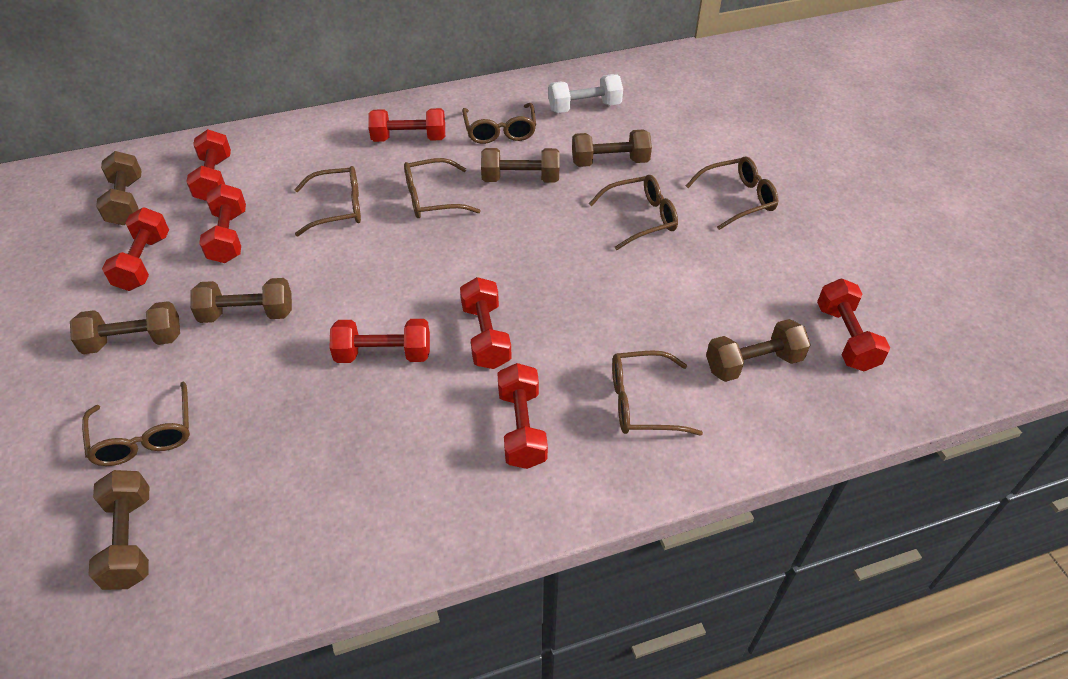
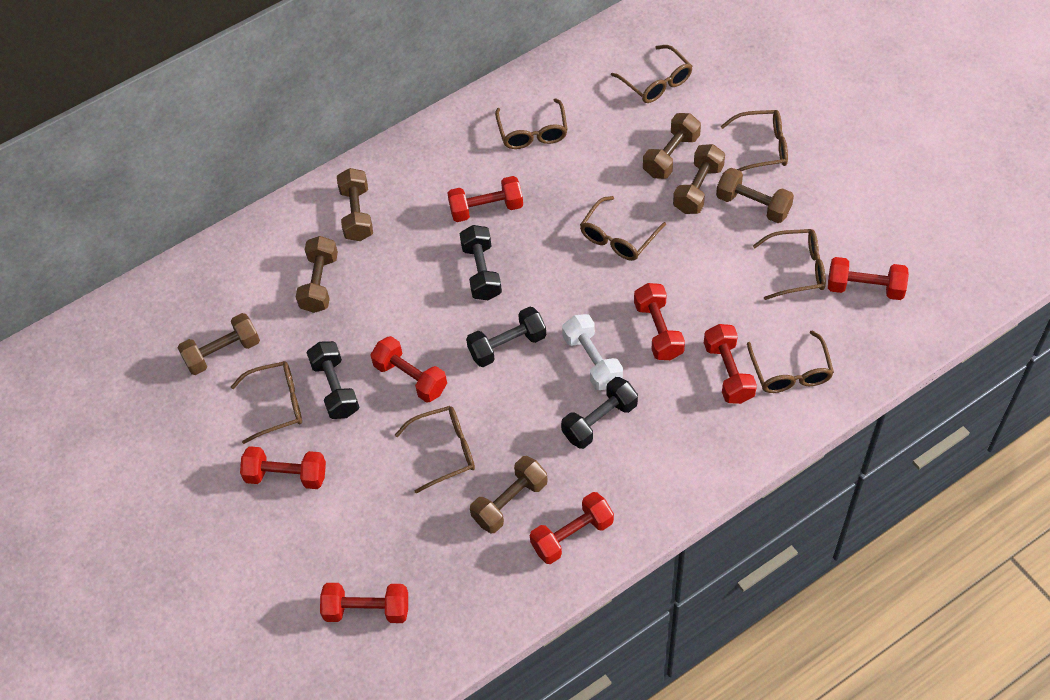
black dumbbell: 0 -> 4
brown glasses: 7 -> 8

